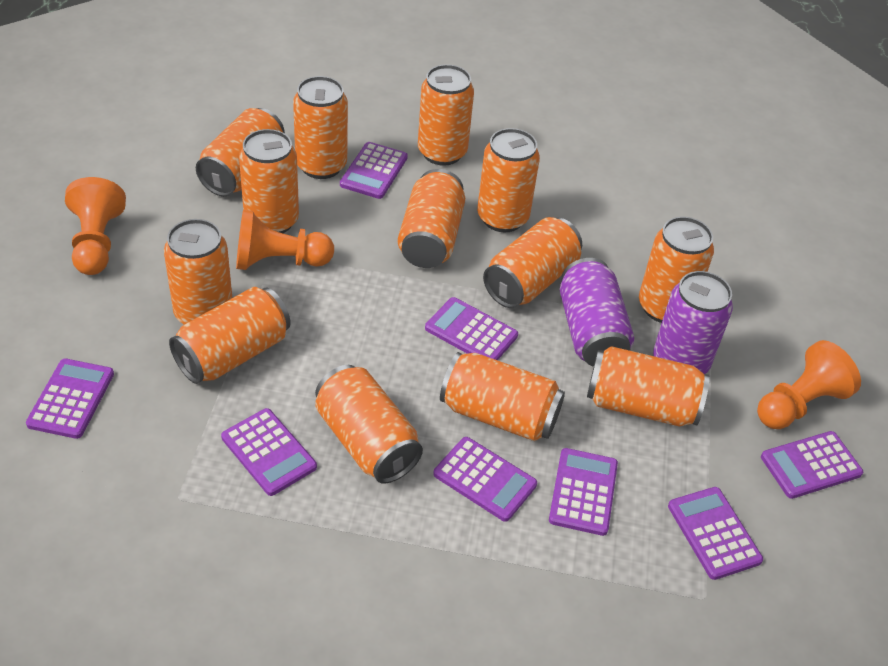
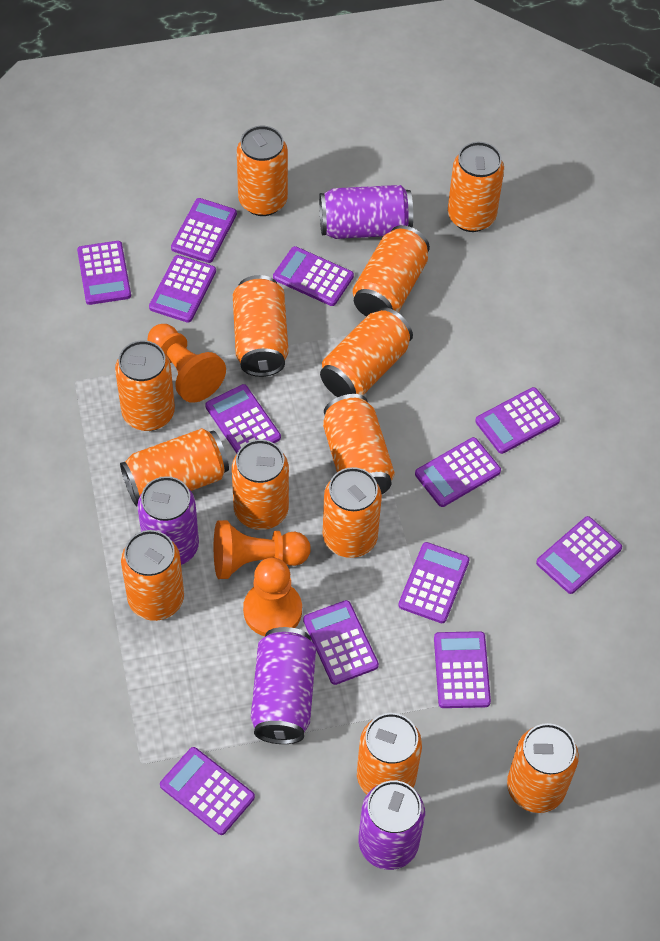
purple calculator: 8 -> 12
purple can: 2 -> 4

